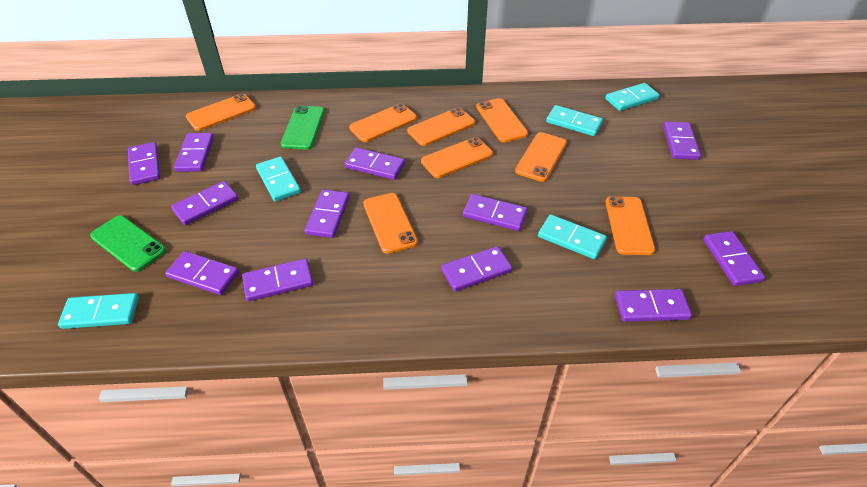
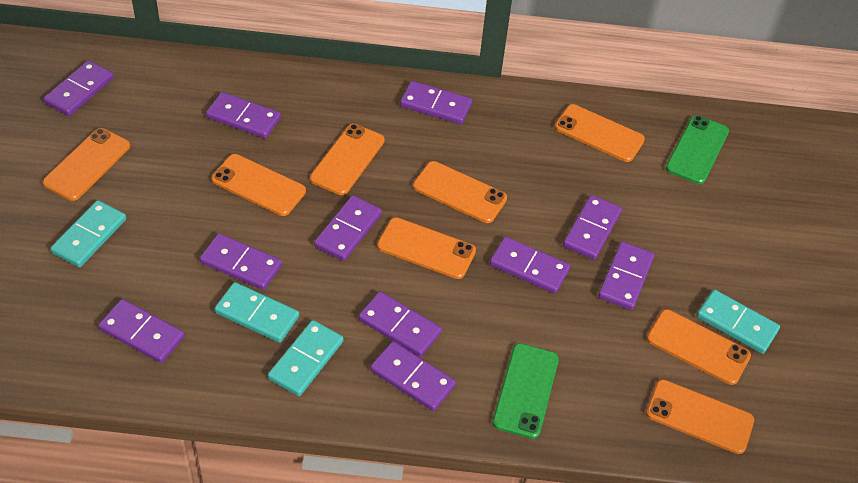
purple domino: 12 -> 11
turquoise domino: 5 -> 4

